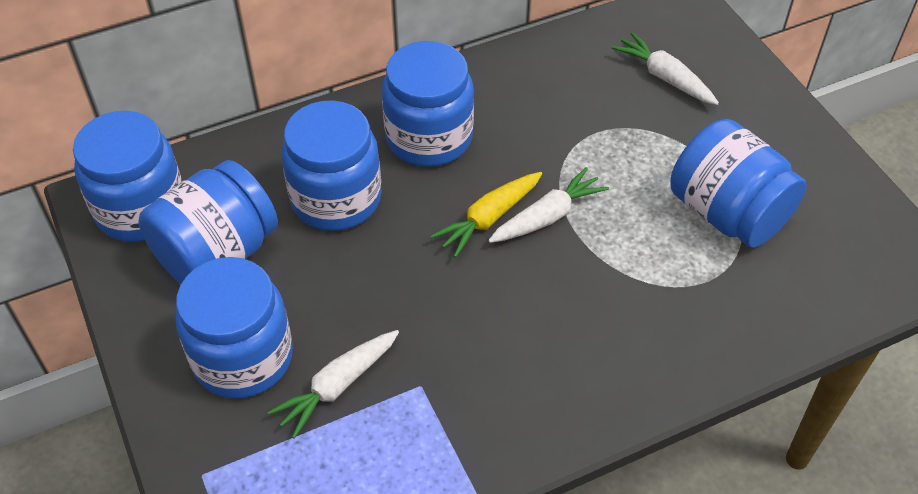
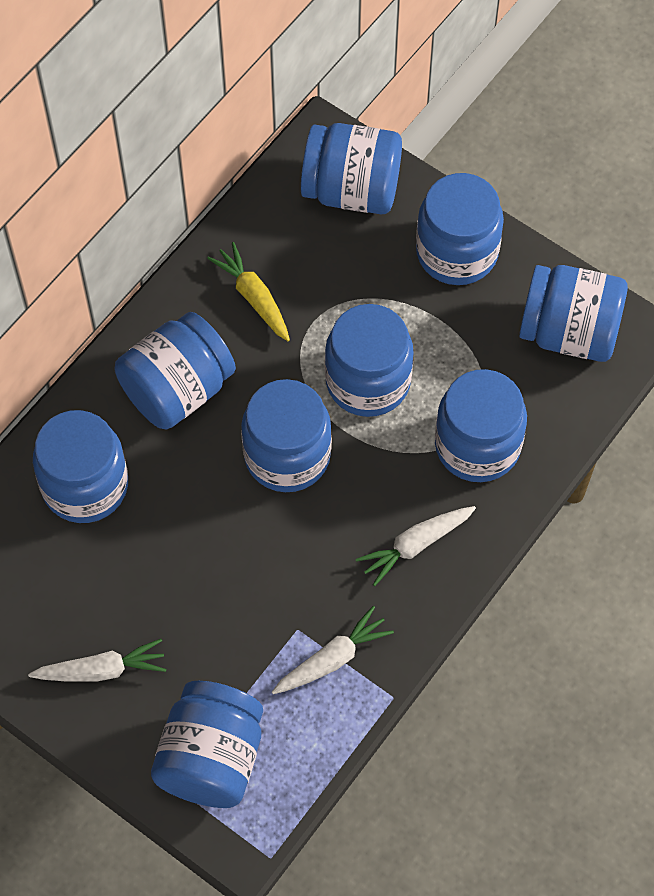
blue jar: 6 -> 9

